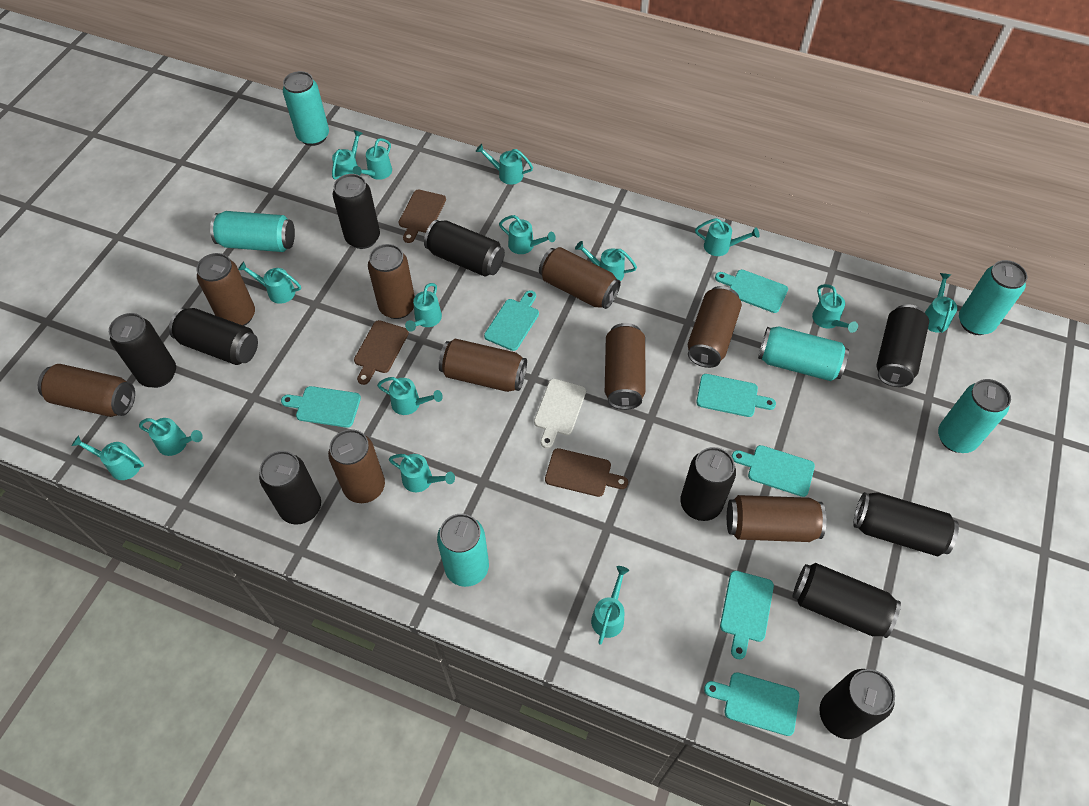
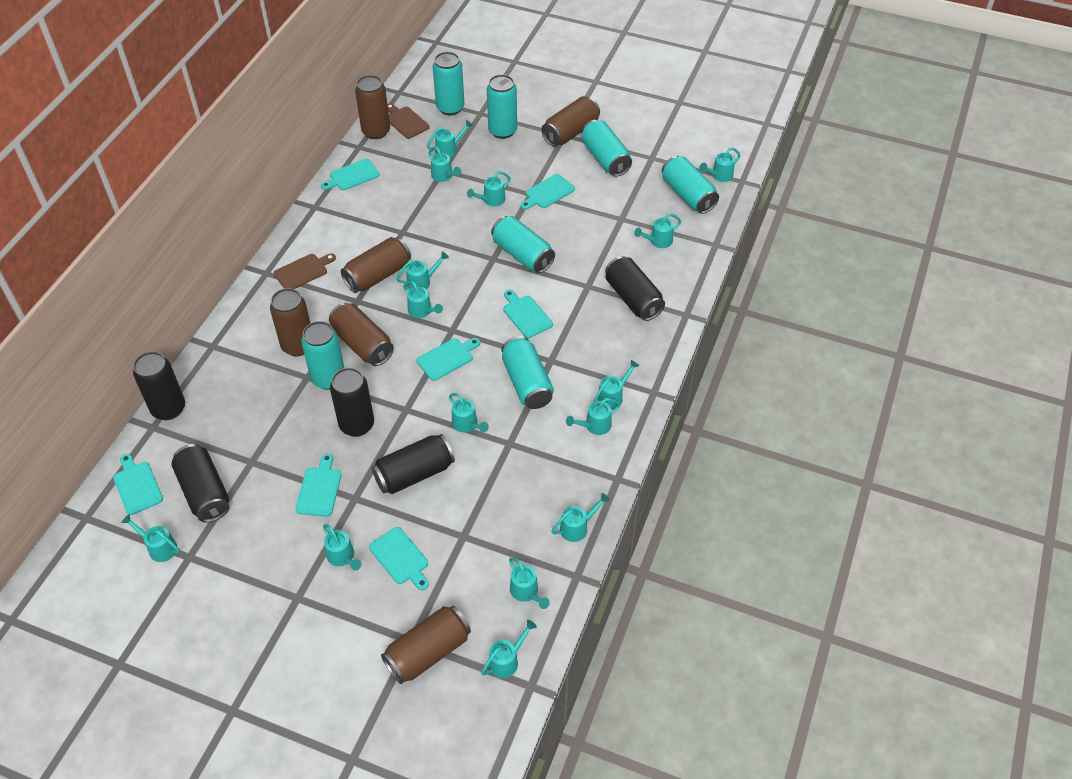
black can: 10 -> 5
brown can: 9 -> 6
brown cutting board: 3 -> 2
turquoise can: 6 -> 7
white cutting board: 1 -> 0

